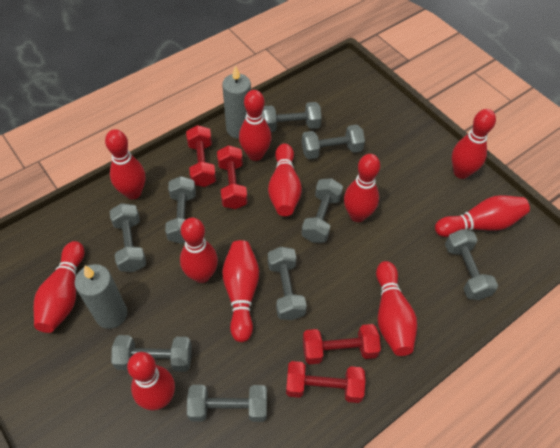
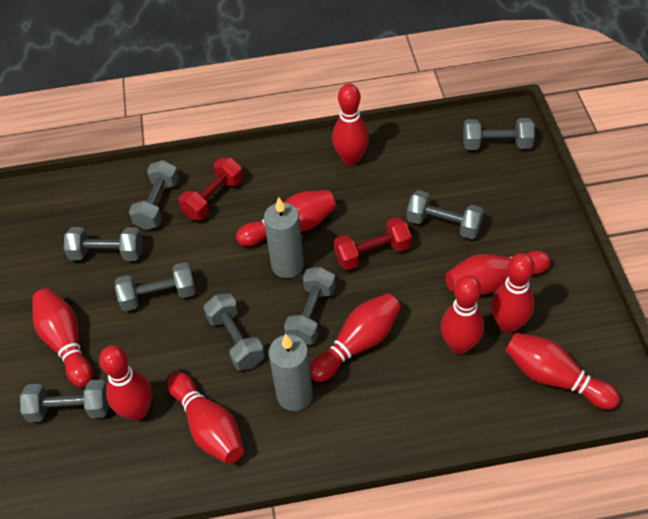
grey dumbbell: 9 -> 8
red bowling pin: 11 -> 10
red dumbbell: 4 -> 2

